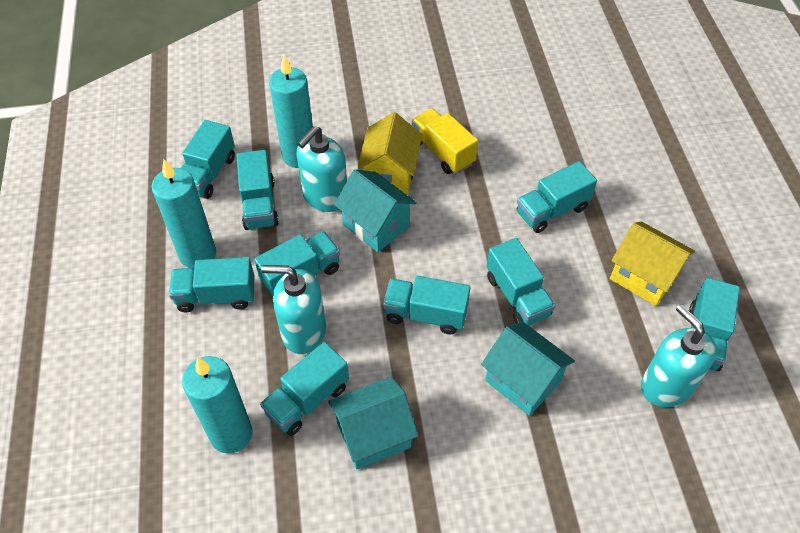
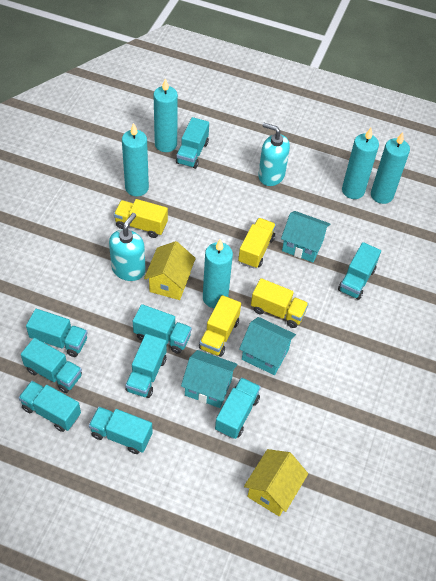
turquoise candle: 3 -> 5
turquoise soap dispenser: 3 -> 2
yellow truck: 1 -> 4

